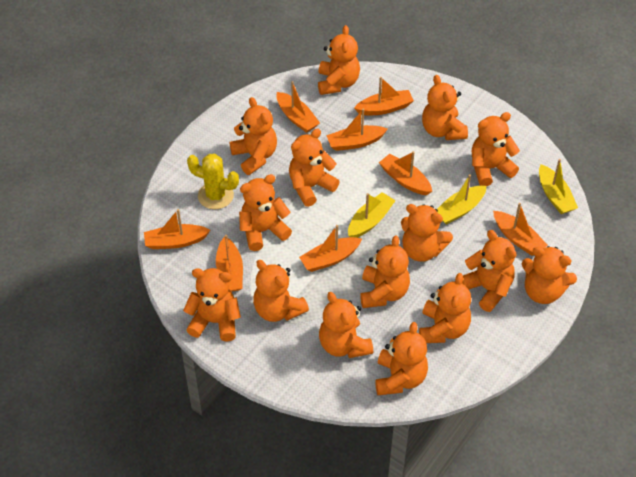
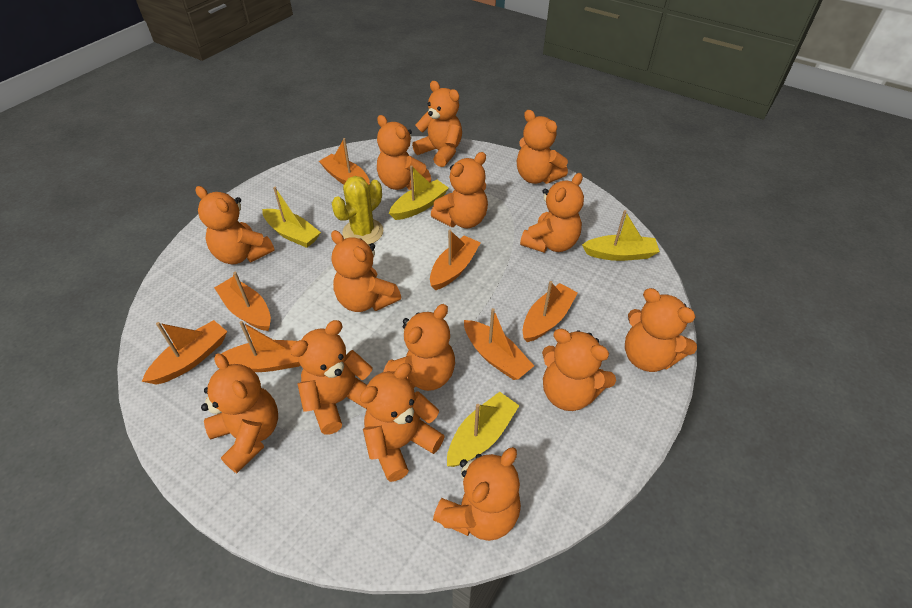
orange boat: 8 -> 7
orange teddy bear: 15 -> 14
yellow boat: 3 -> 4

